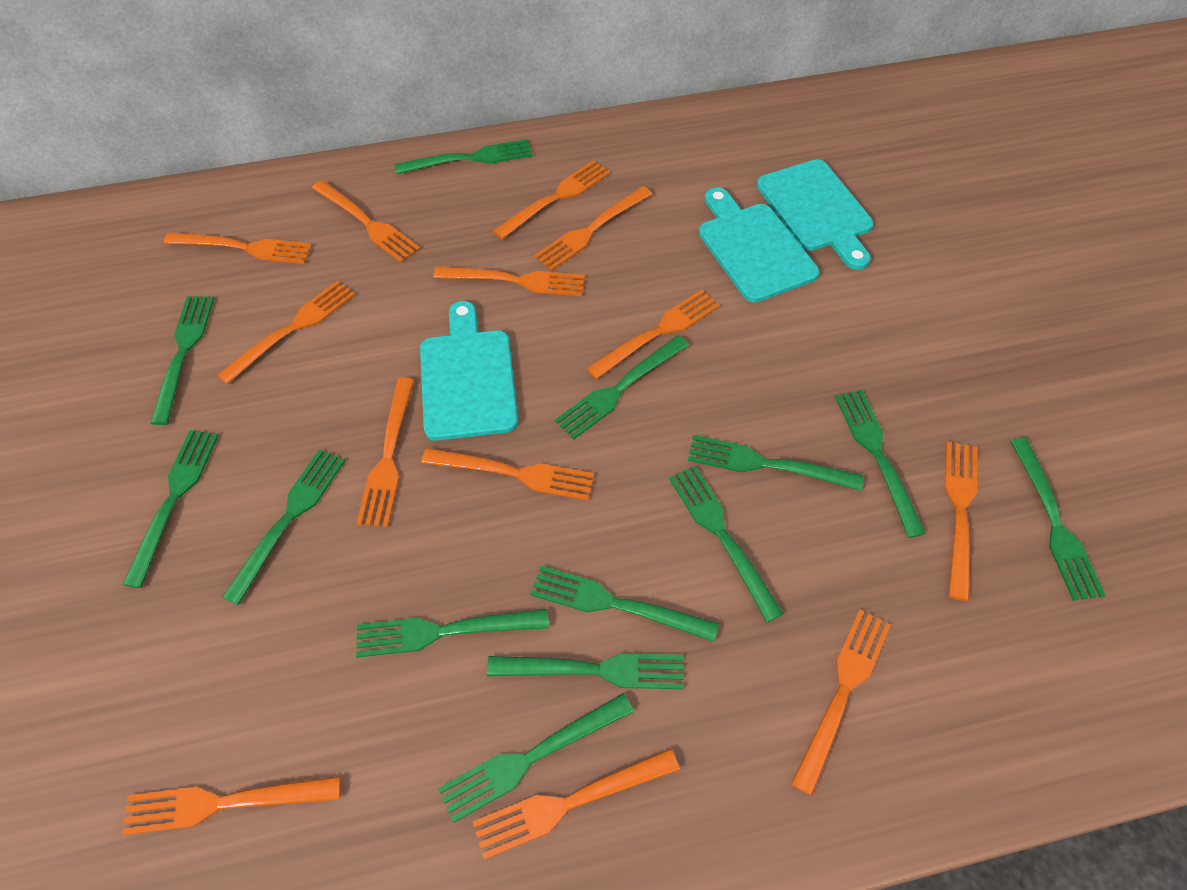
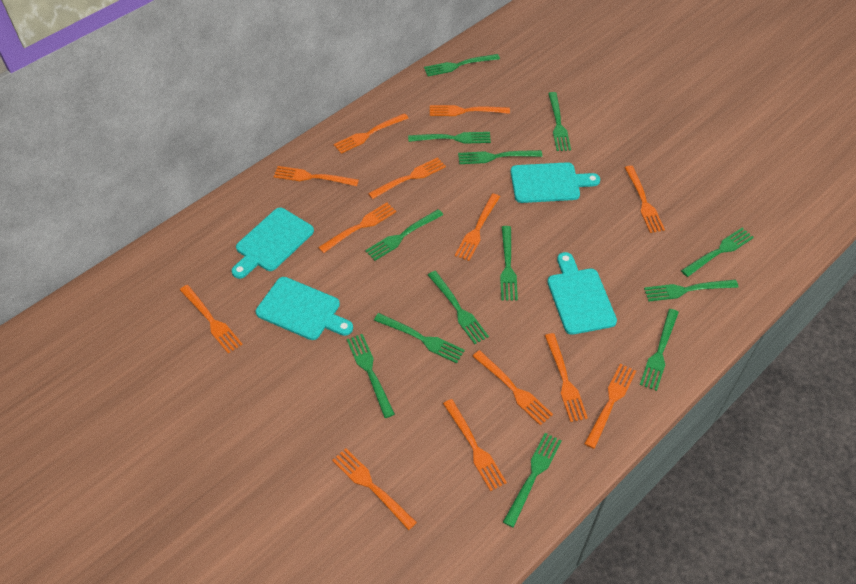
turquoise cutting board: 3 -> 4

